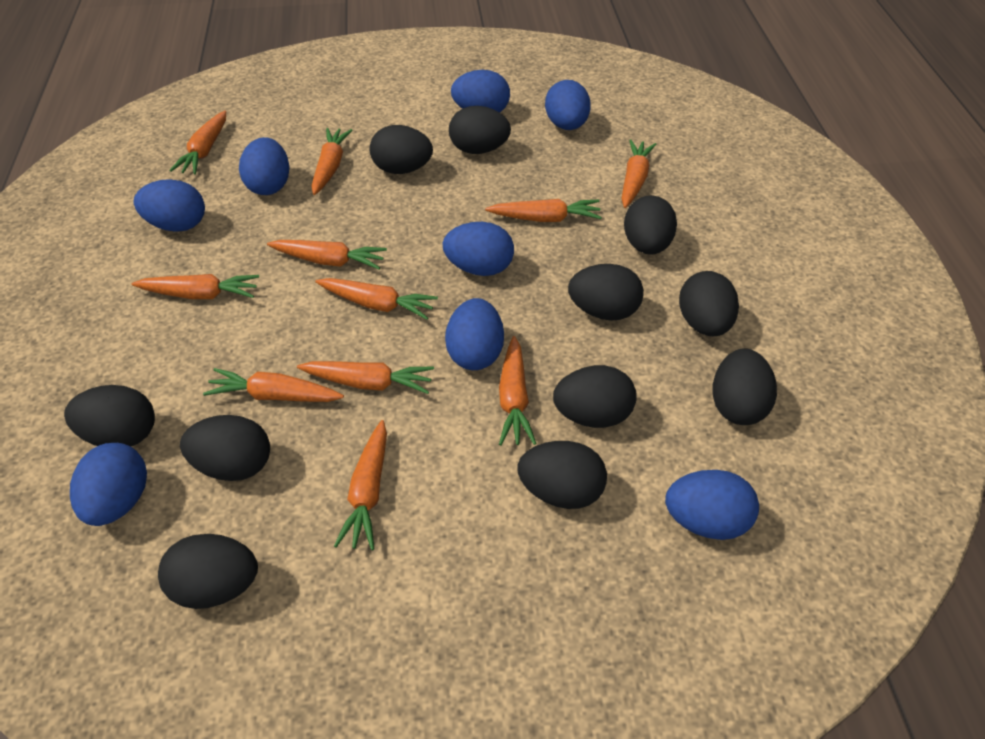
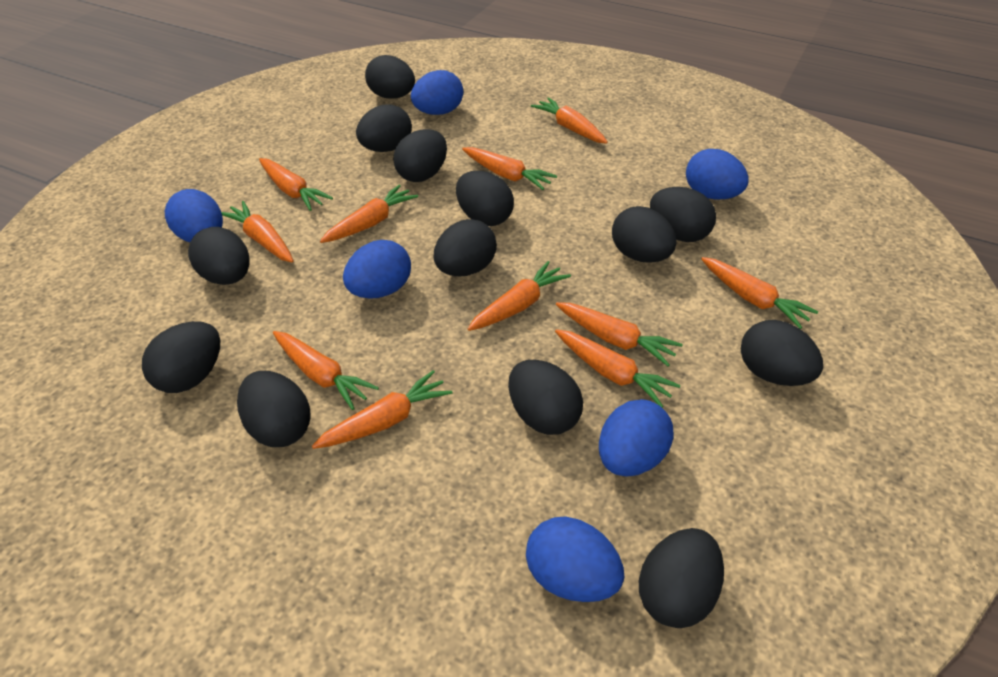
black egg: 11 -> 13
blue egg: 8 -> 6

